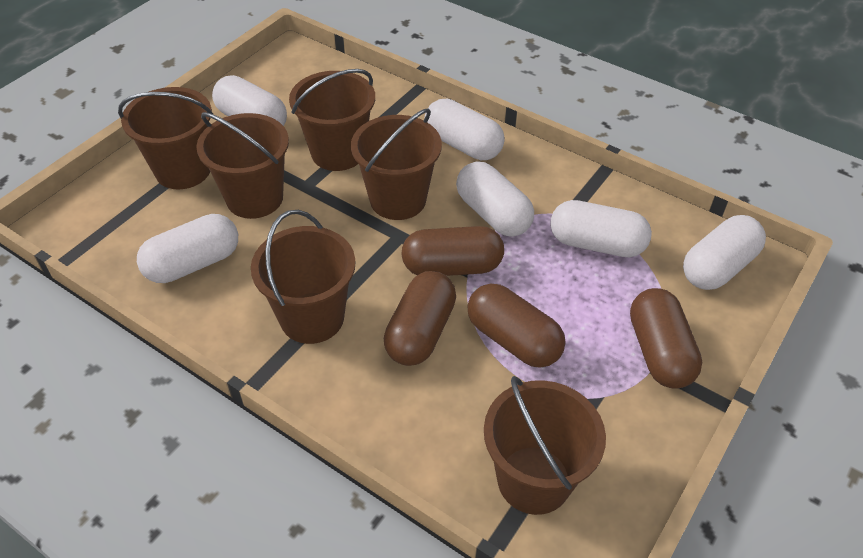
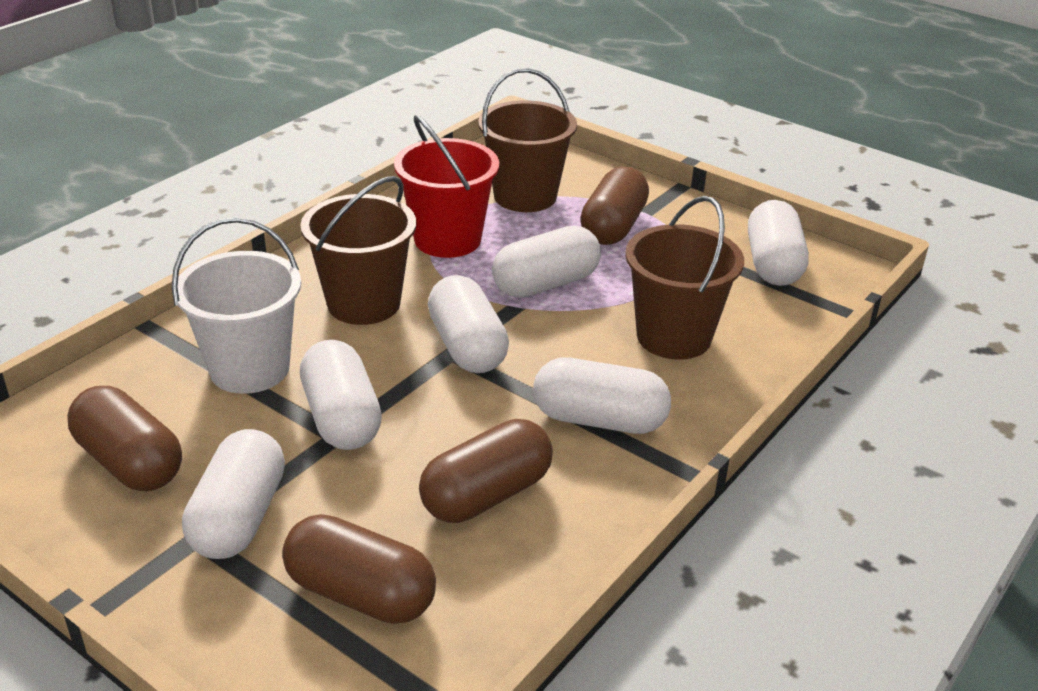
brown bucket: 6 -> 3
red bucket: 0 -> 1
white bucket: 0 -> 1

